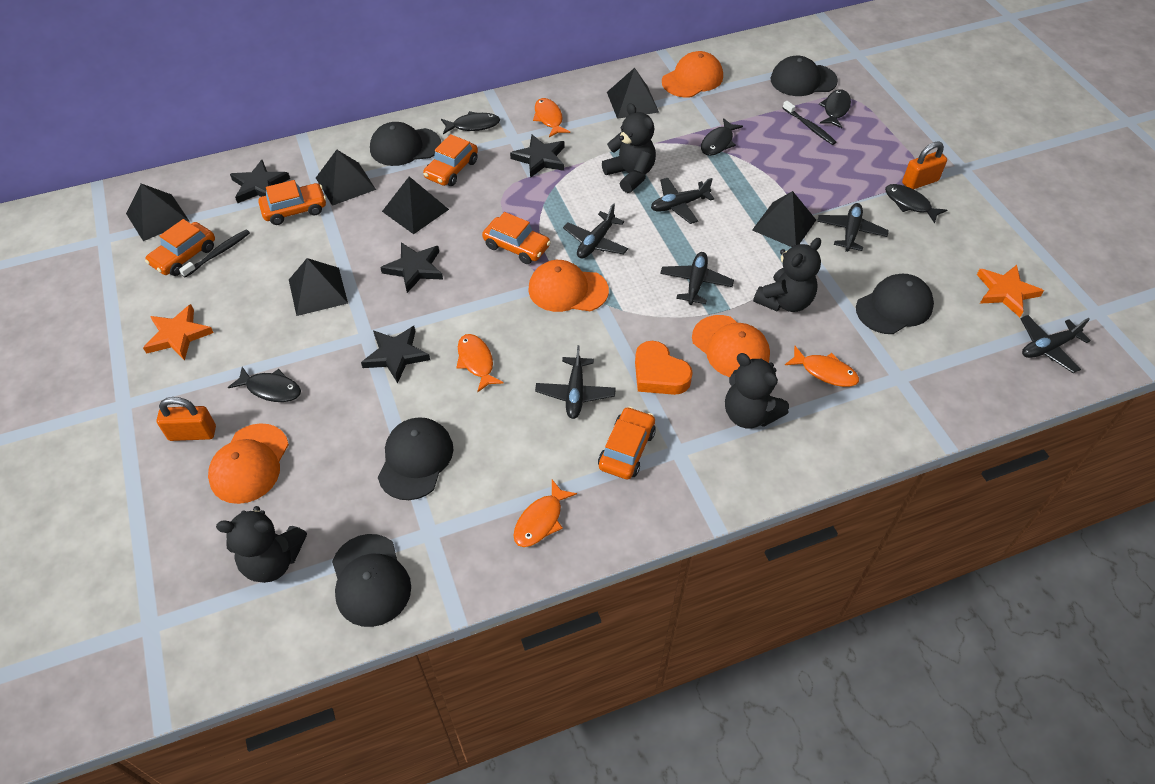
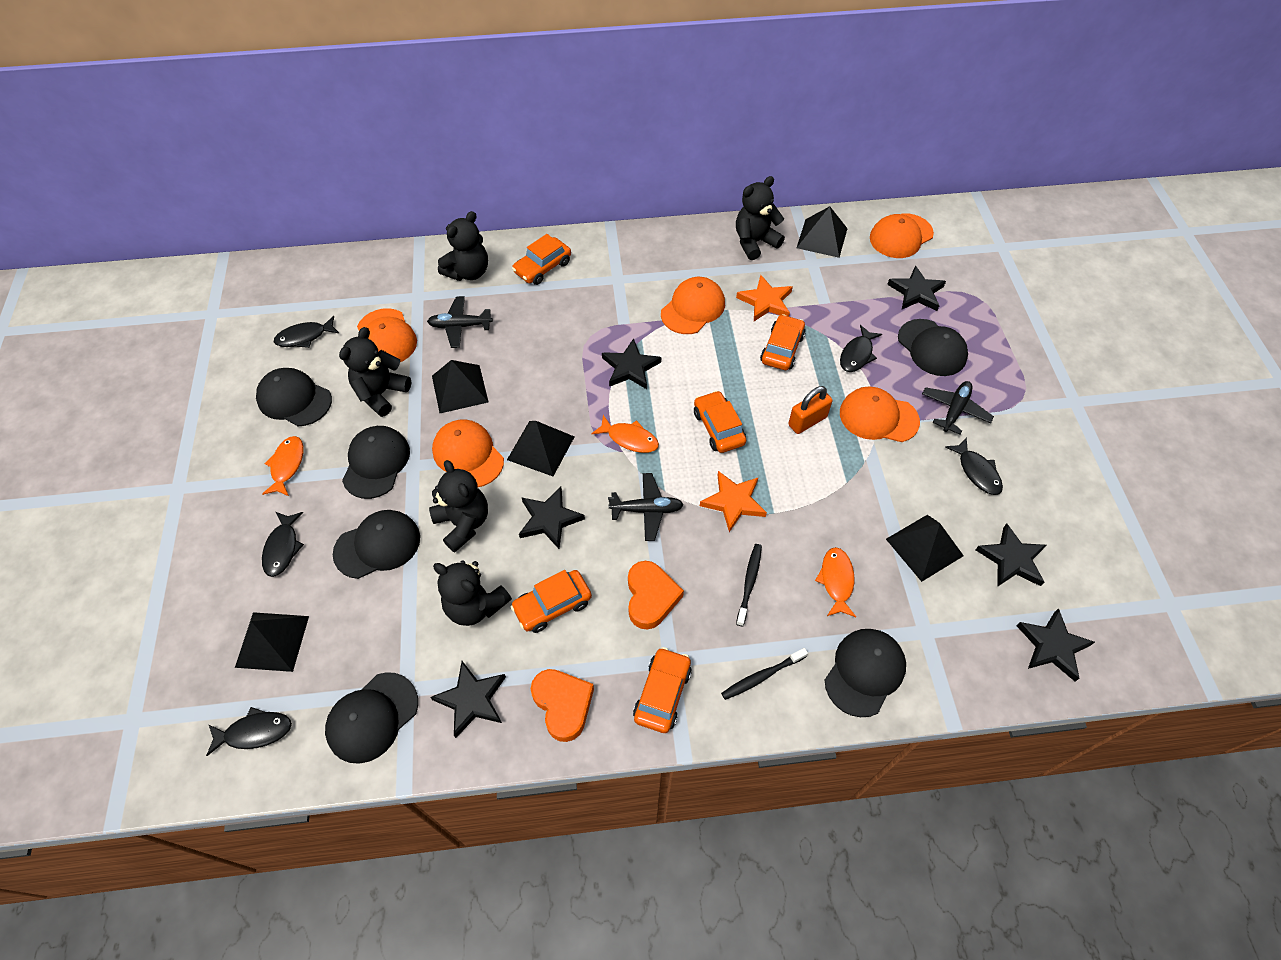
black cap: 5 -> 6
black plane: 6 -> 3
black pyramid: 6 -> 5
black star: 4 -> 6
black teddy bear: 4 -> 5
orange cap: 4 -> 5
orange fish: 4 -> 3
orange heart: 1 -> 2
orange padlock: 2 -> 1

